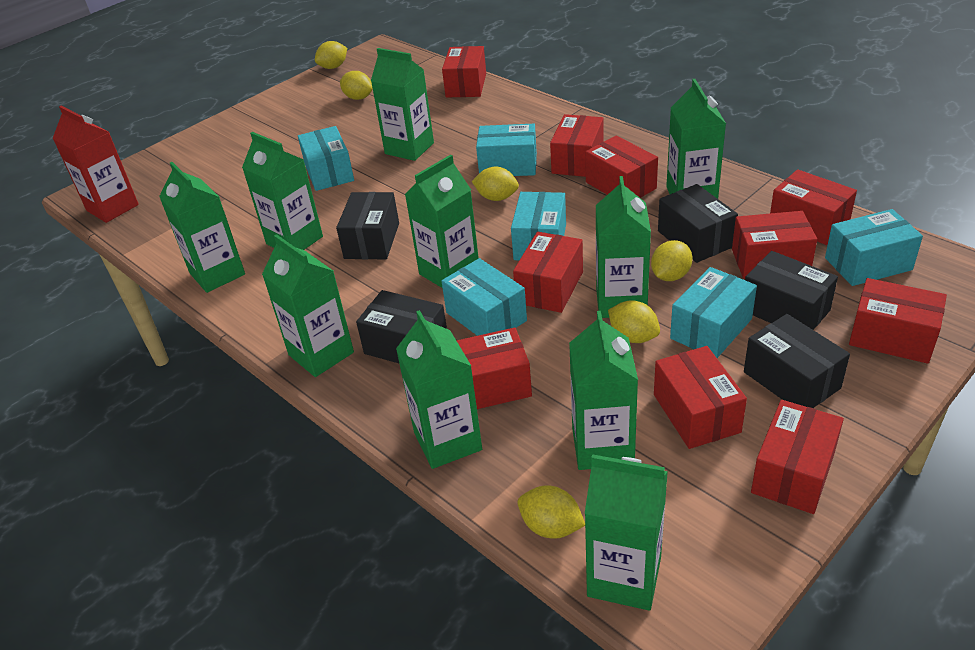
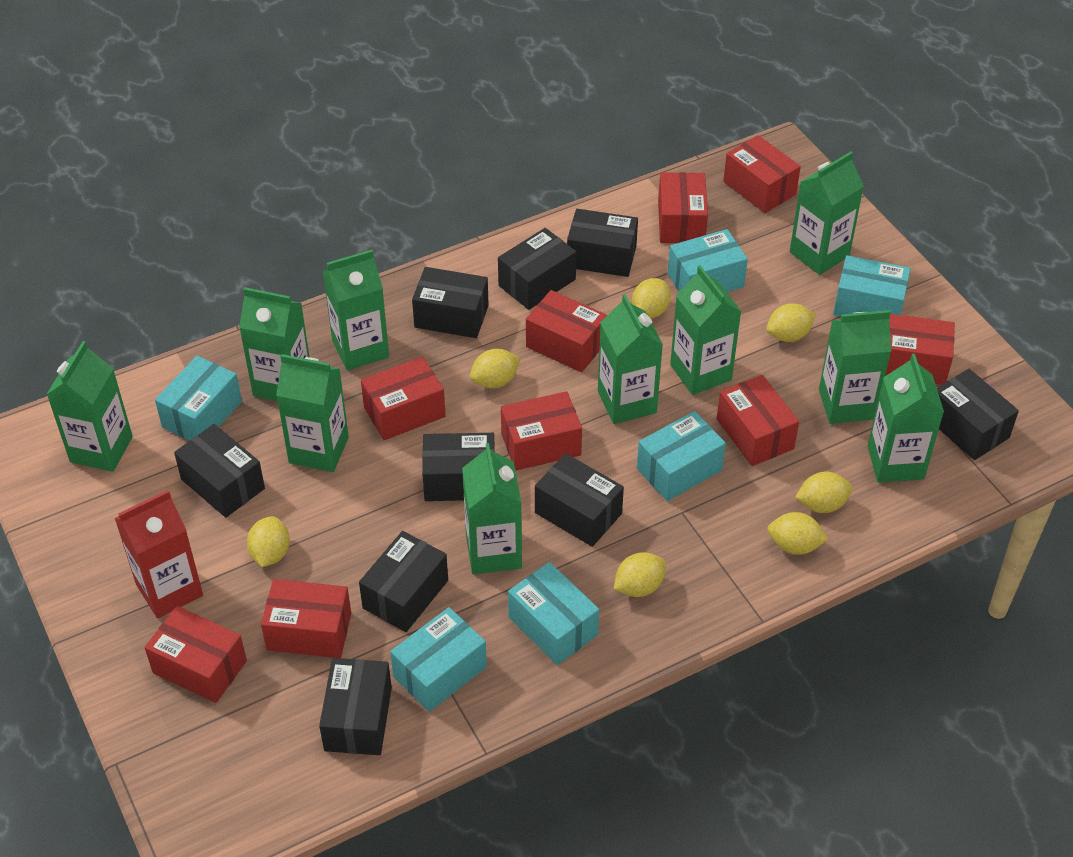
black box: 5 -> 9
red box: 10 -> 9
yellow lemon: 6 -> 7

